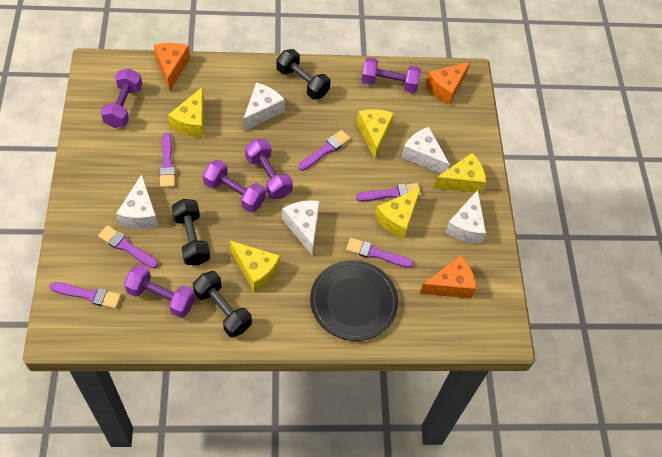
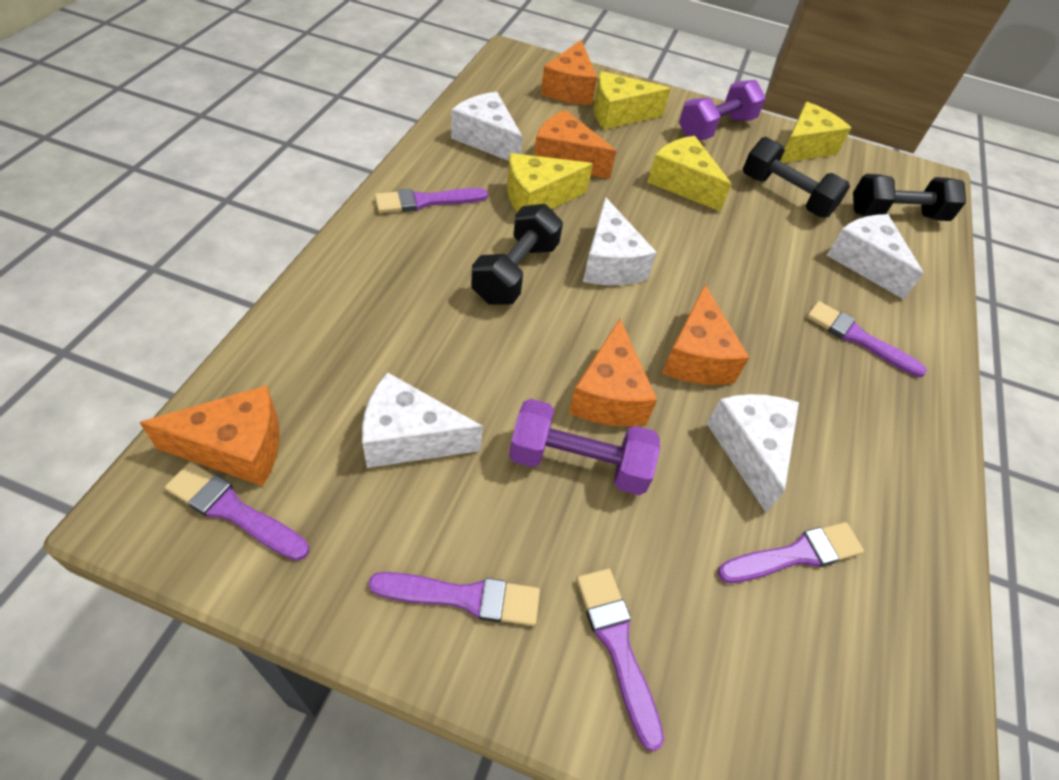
black plate: 1 -> 0
orange cheese: 3 -> 5
purple dumbbell: 5 -> 2
yellow cheese: 5 -> 4

